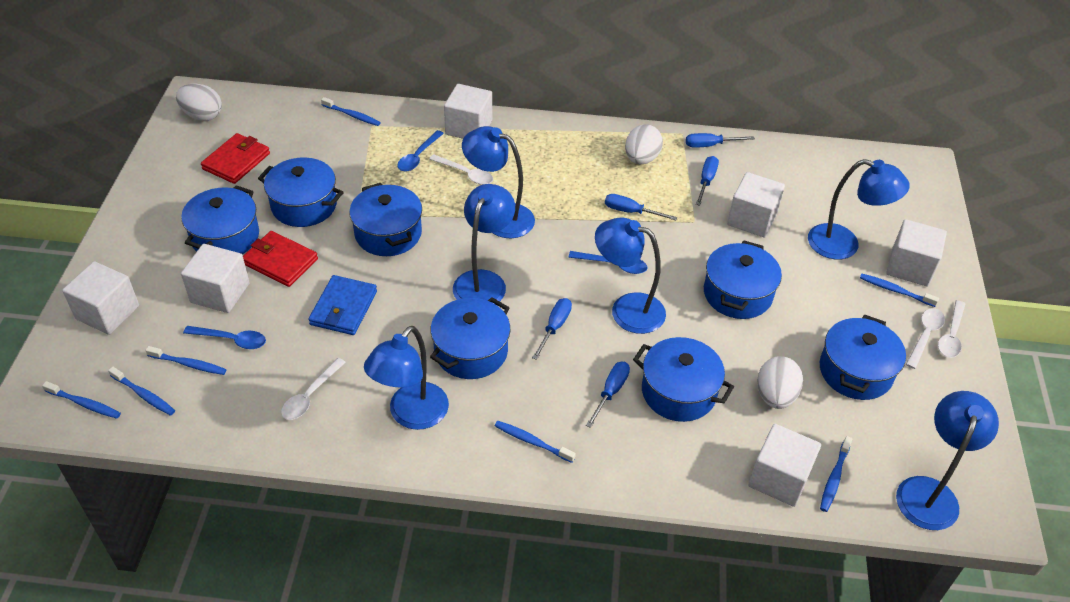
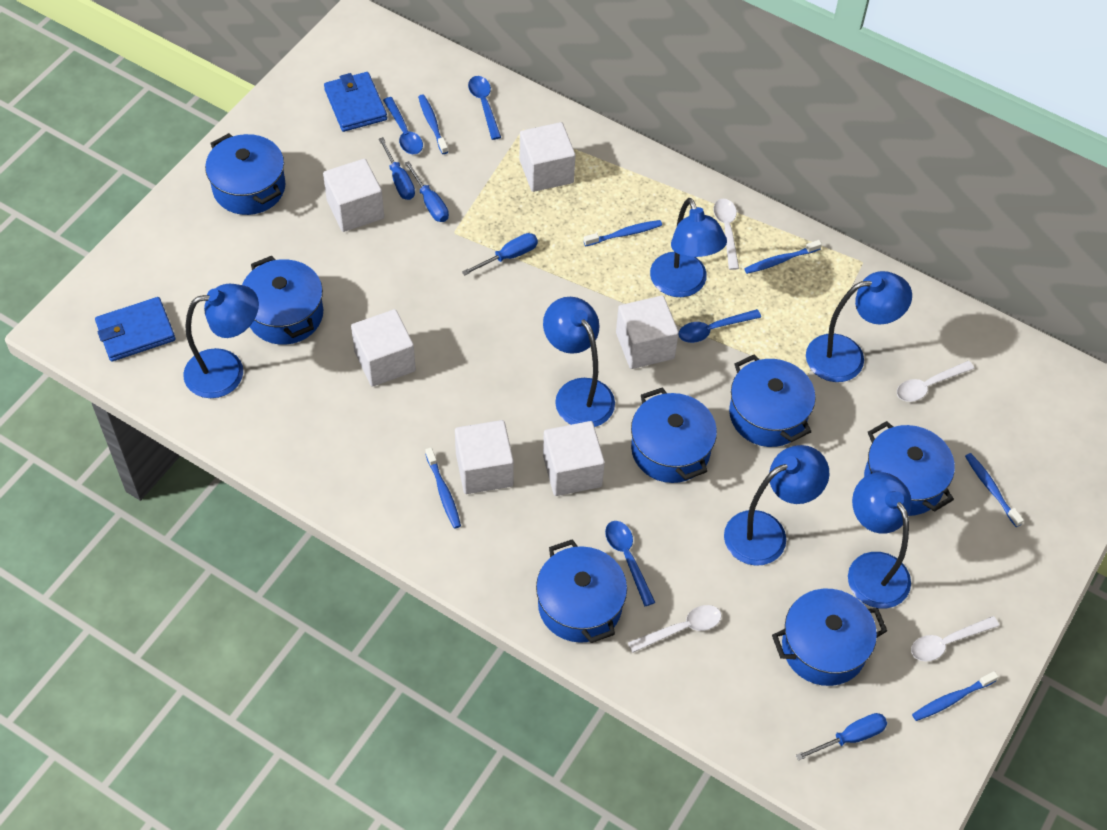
blue screwdriver: 5 -> 4
blue spoon: 3 -> 4
blue toothbrush: 7 -> 6
blue wallet: 1 -> 2
red wallet: 2 -> 0
white egg: 3 -> 0

